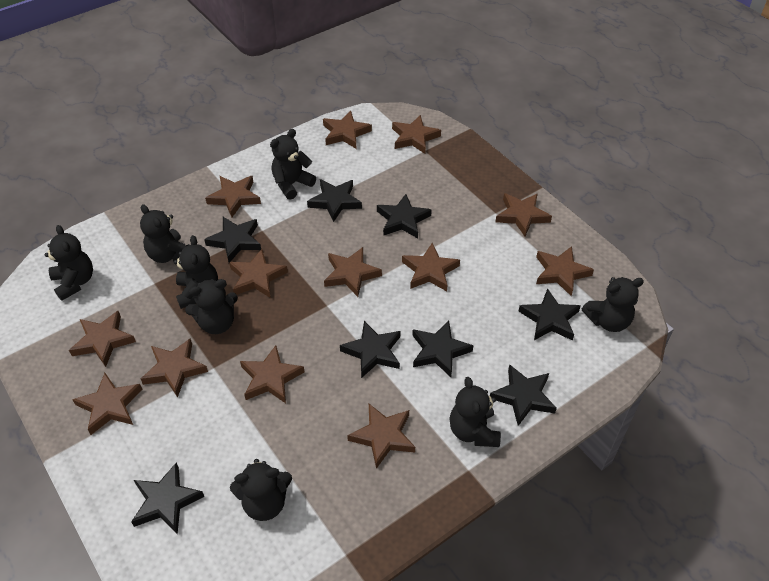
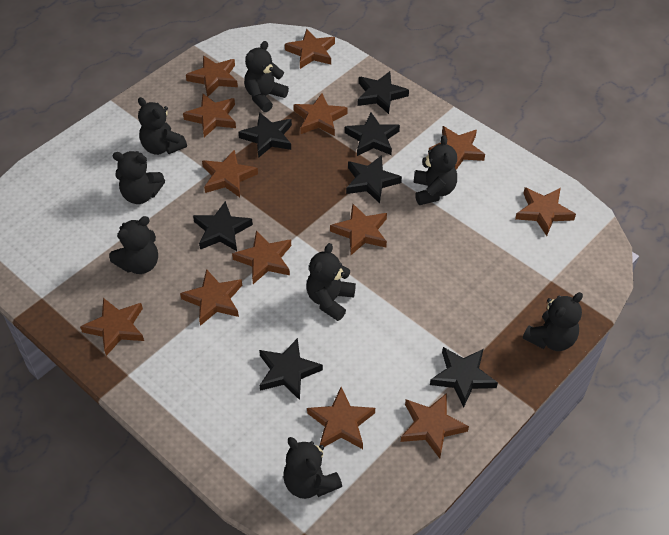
black star: 8 -> 7

